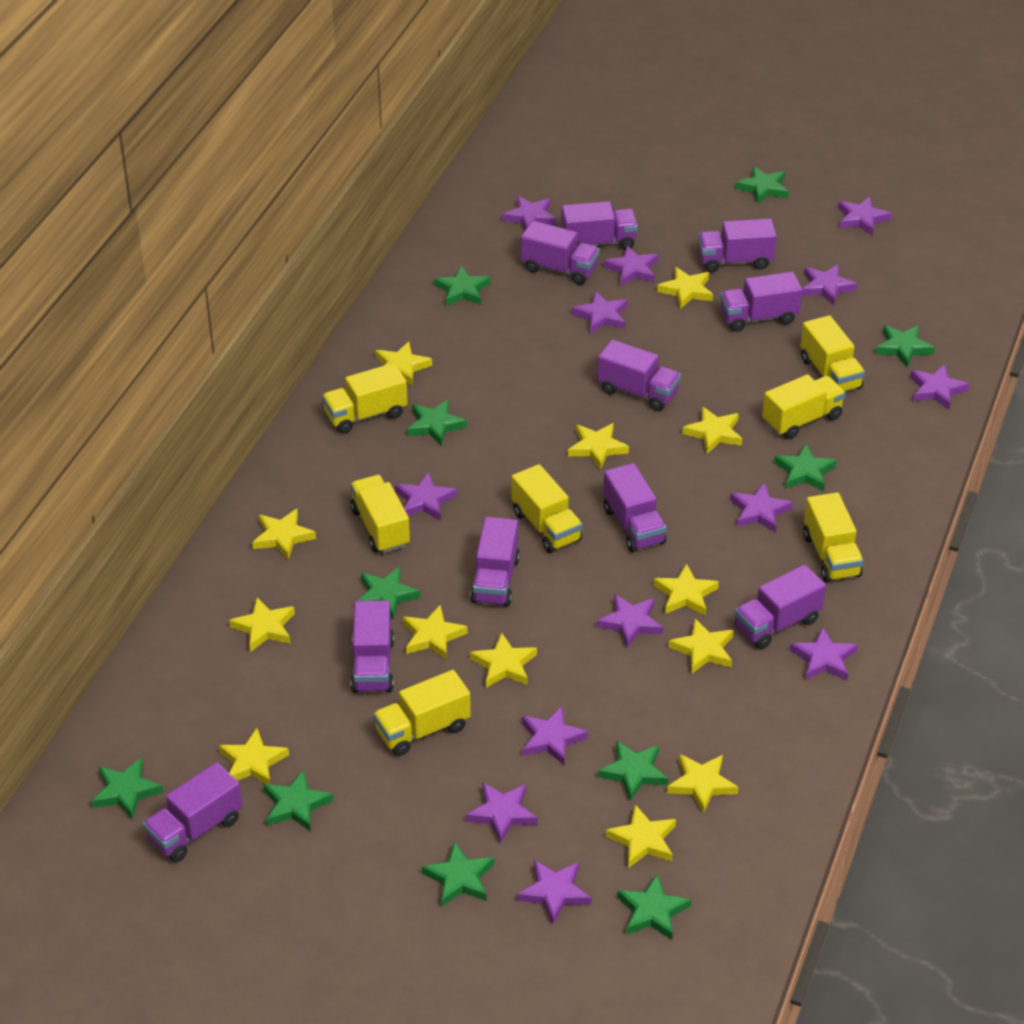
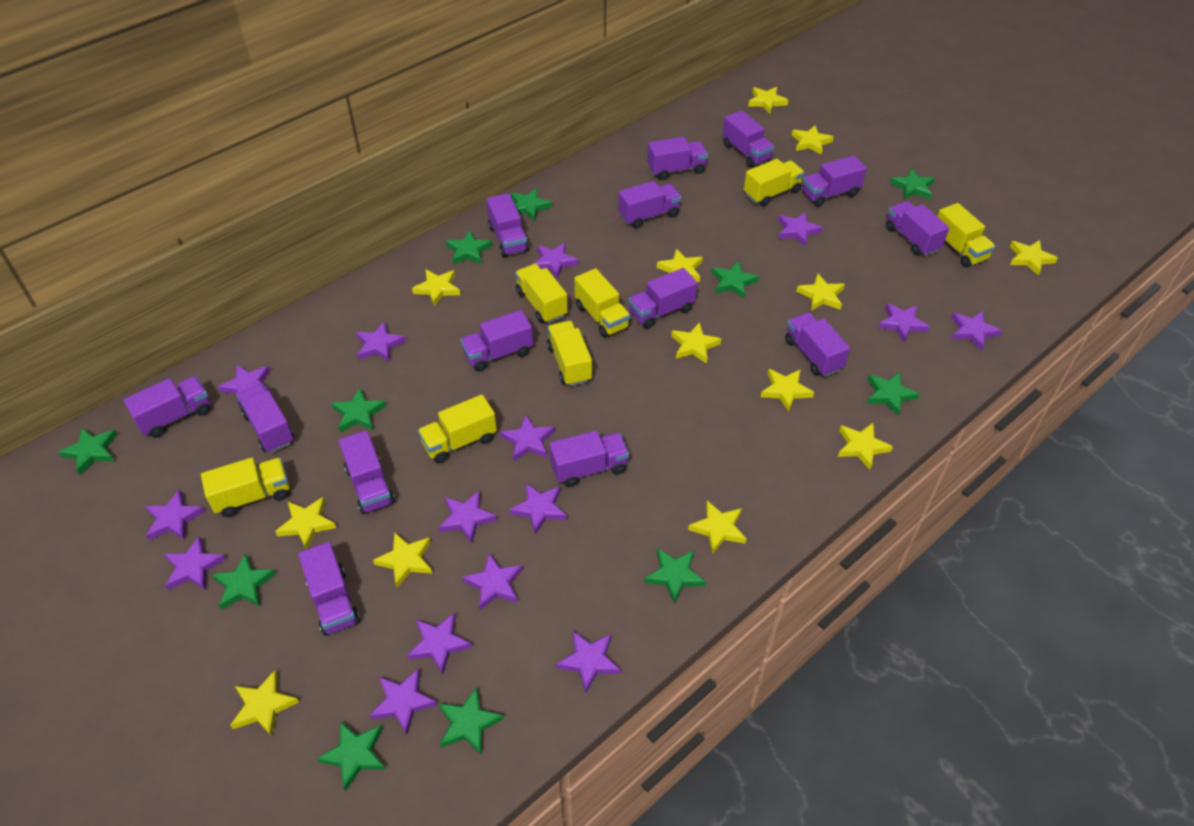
purple star: 13 -> 15
purple truck: 10 -> 14

